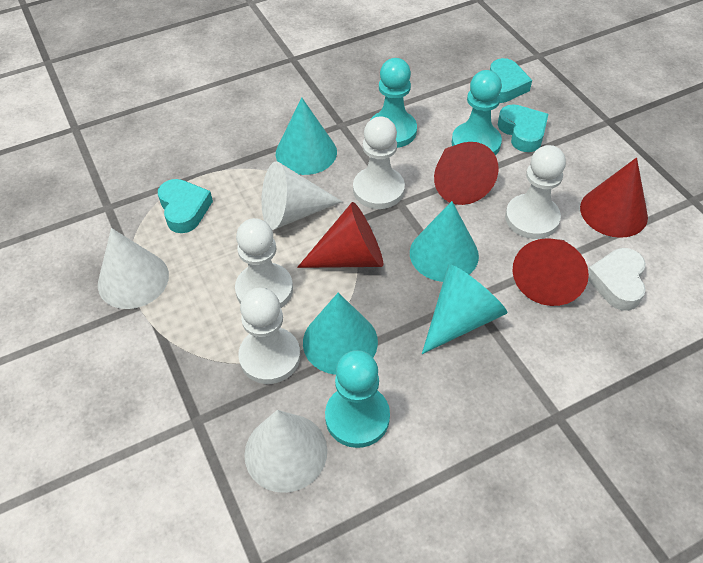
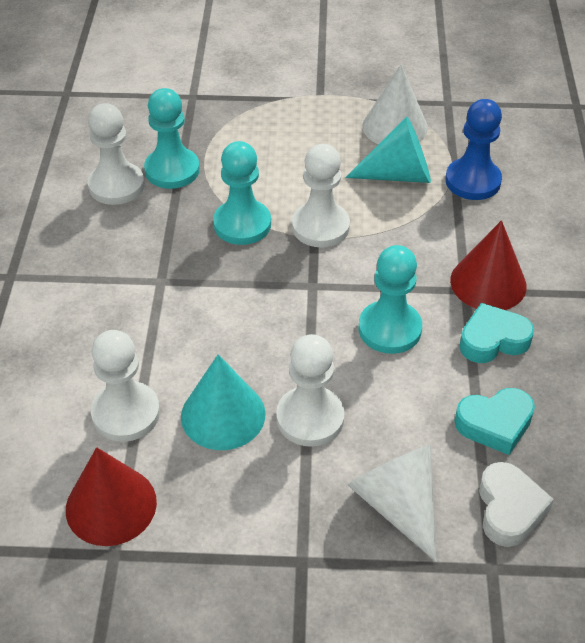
blue pawn: 0 -> 1
red cone: 4 -> 2
turquoise cone: 4 -> 2
turquoise heart: 3 -> 2
white cone: 3 -> 2

